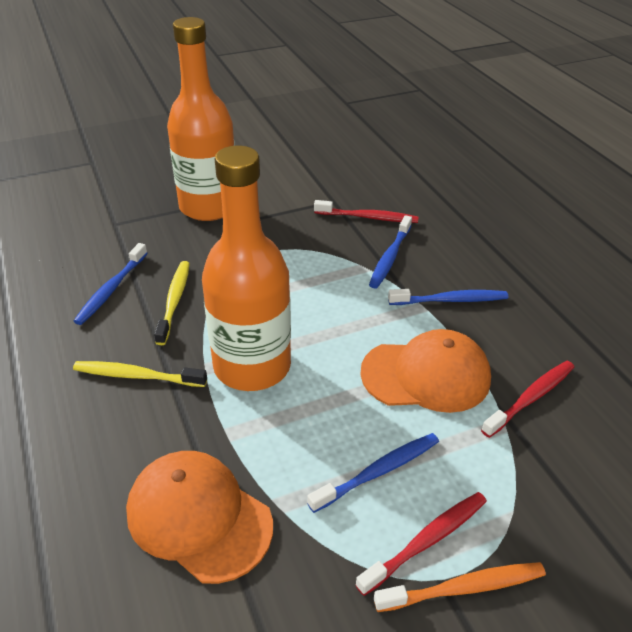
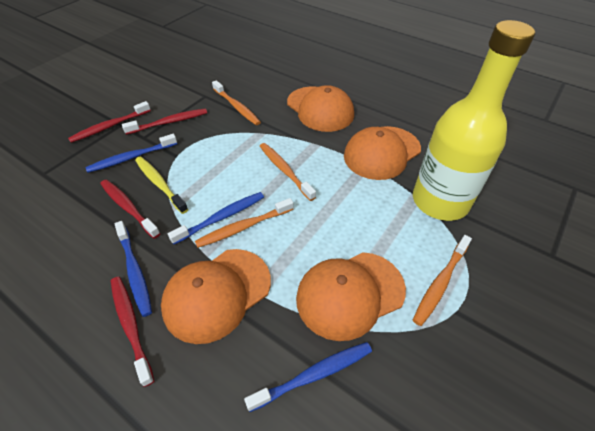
orange bottle: 2 -> 0
orange cap: 2 -> 4
orange toothbrush: 1 -> 4
red toothbrush: 3 -> 4
yellow bottle: 0 -> 1
yellow toothbrush: 2 -> 1

